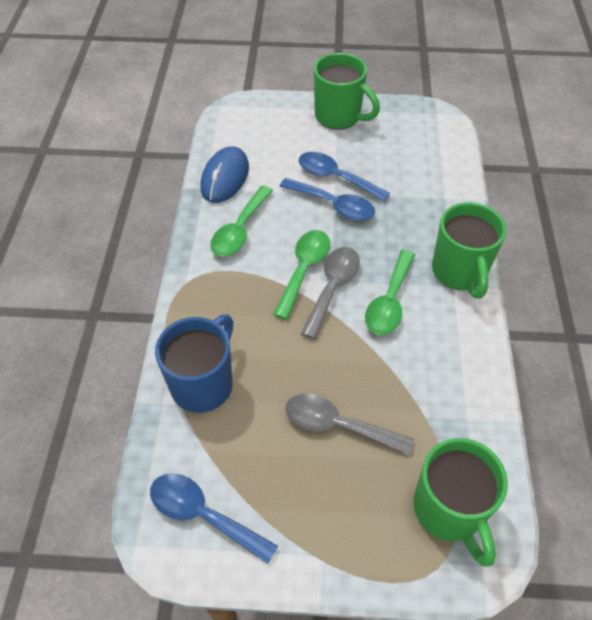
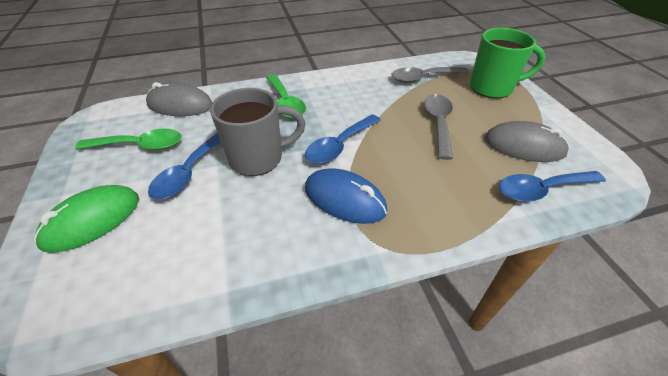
blue mug: 1 -> 0
green mouse: 0 -> 1
green mug: 3 -> 1
green spoon: 3 -> 2
grey mouse: 0 -> 2
grey mug: 0 -> 1

